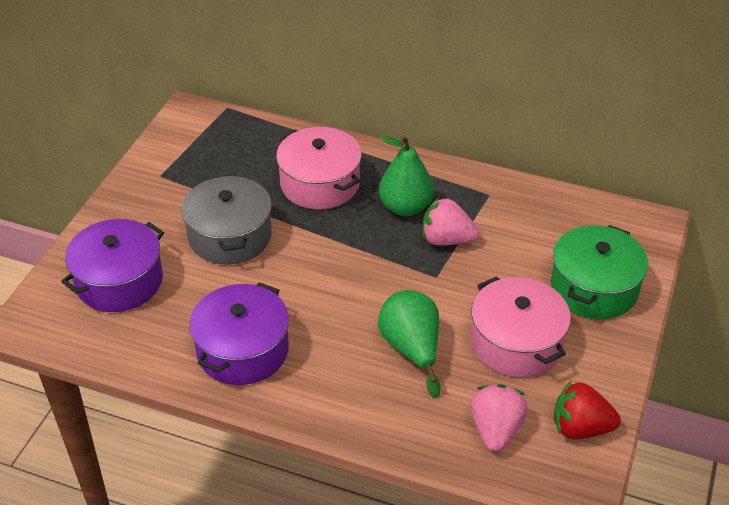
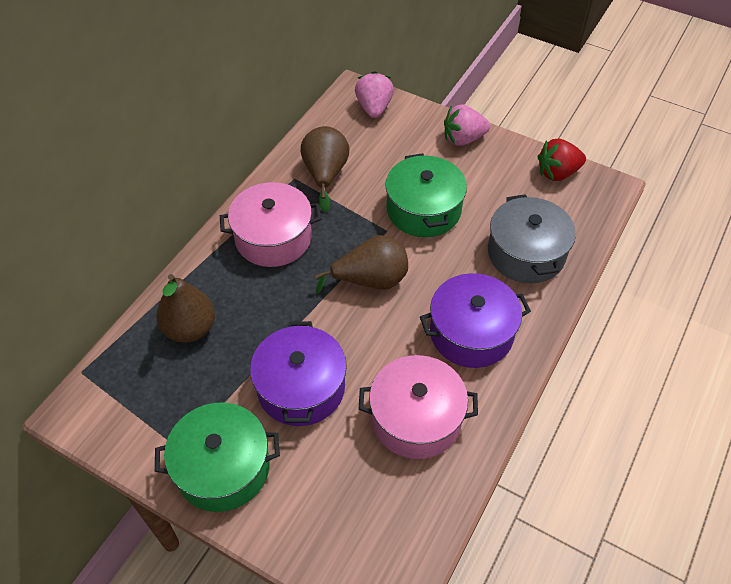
brown pear: 0 -> 3
green pear: 2 -> 0
green pot: 1 -> 2

